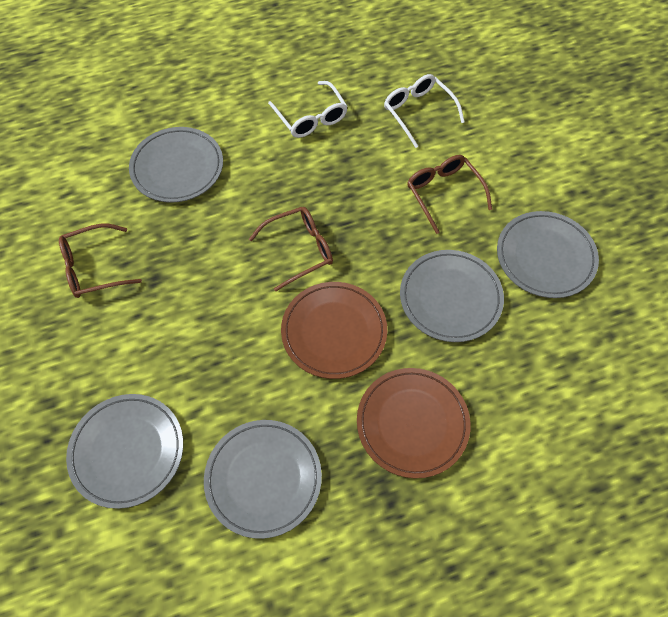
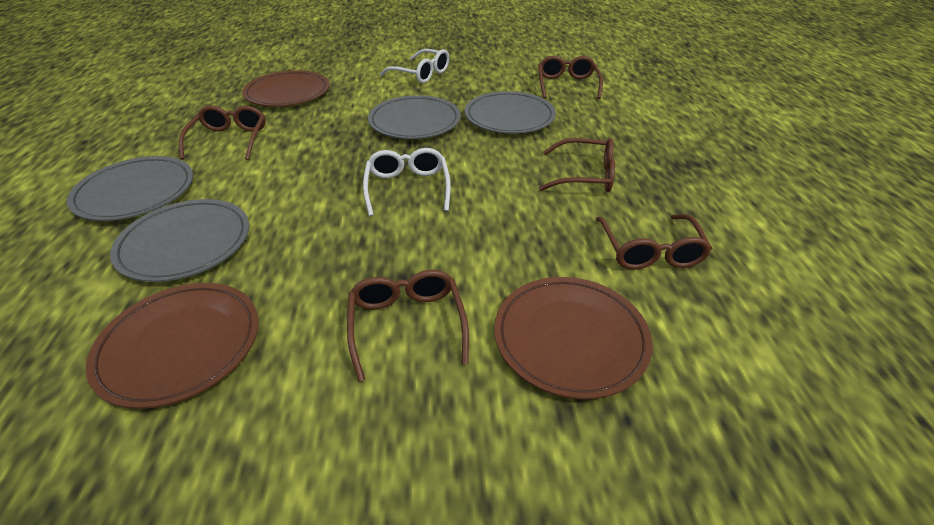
brown glasses: 3 -> 5
brown plate: 2 -> 3
grey plate: 5 -> 4

